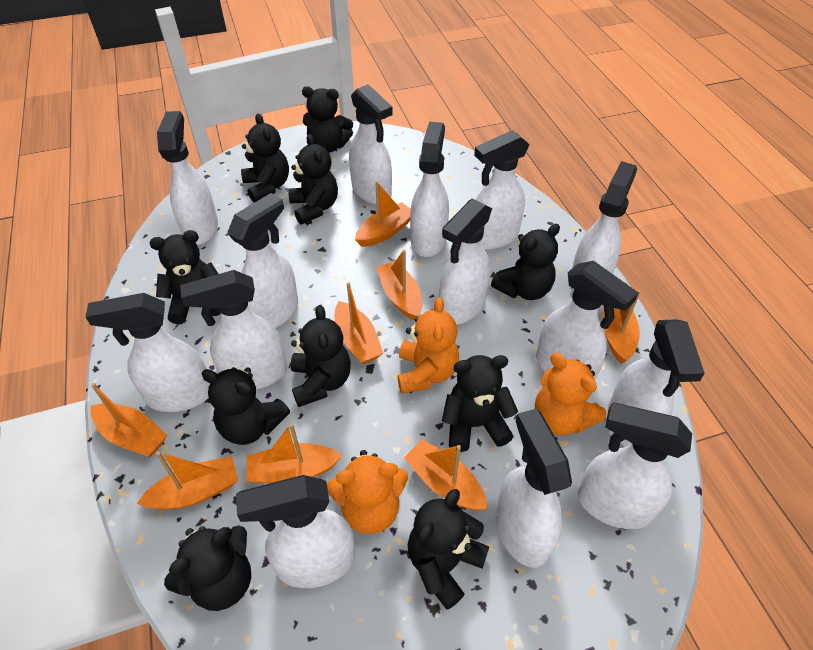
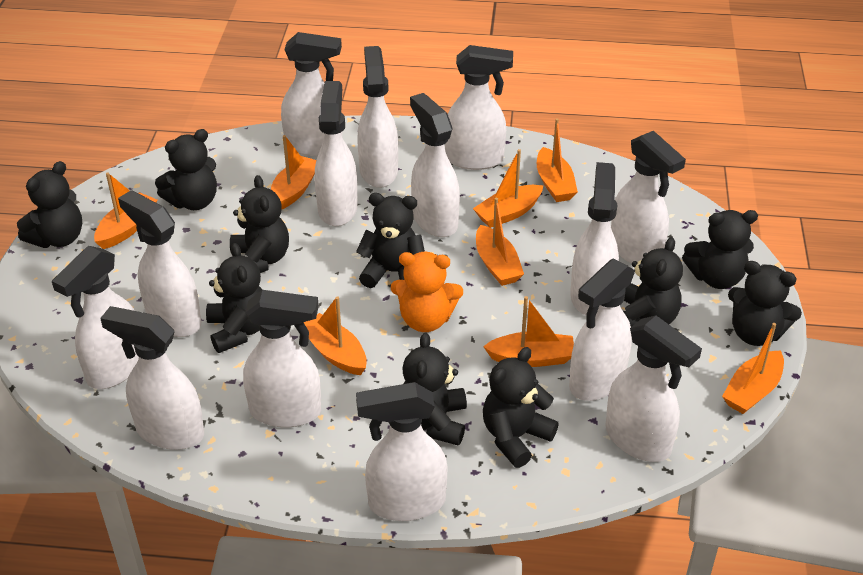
orange teddy bear: 3 -> 1

